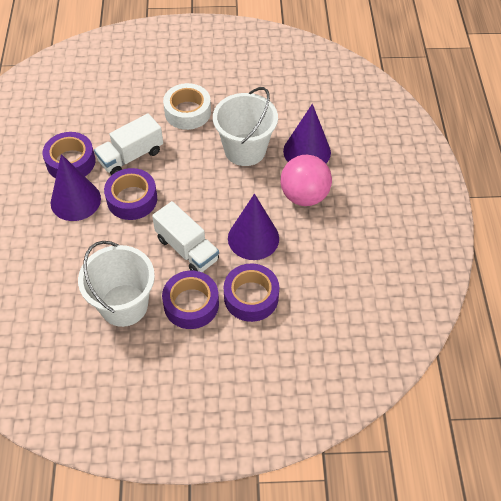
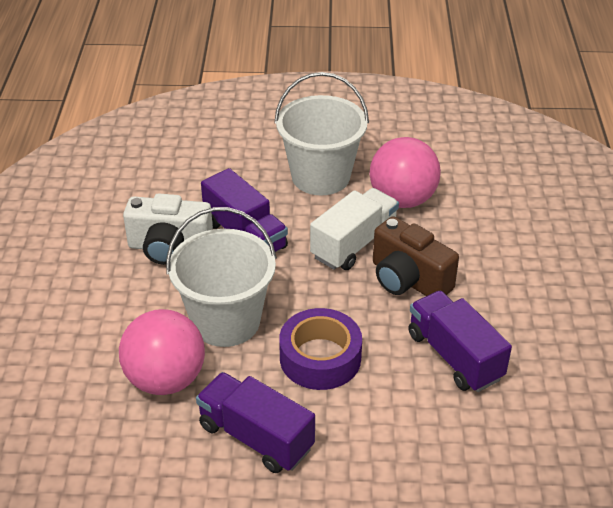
brown camera: 0 -> 1
pink ball: 1 -> 2
purple cone: 3 -> 0
purple tape: 4 -> 1
purple truck: 0 -> 3
white camera: 0 -> 1
white tape: 1 -> 0
white truck: 2 -> 1

